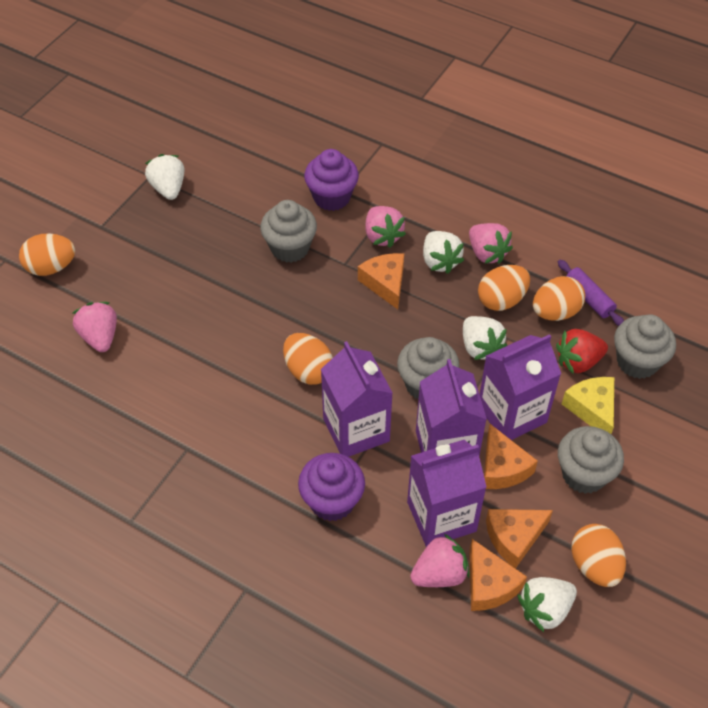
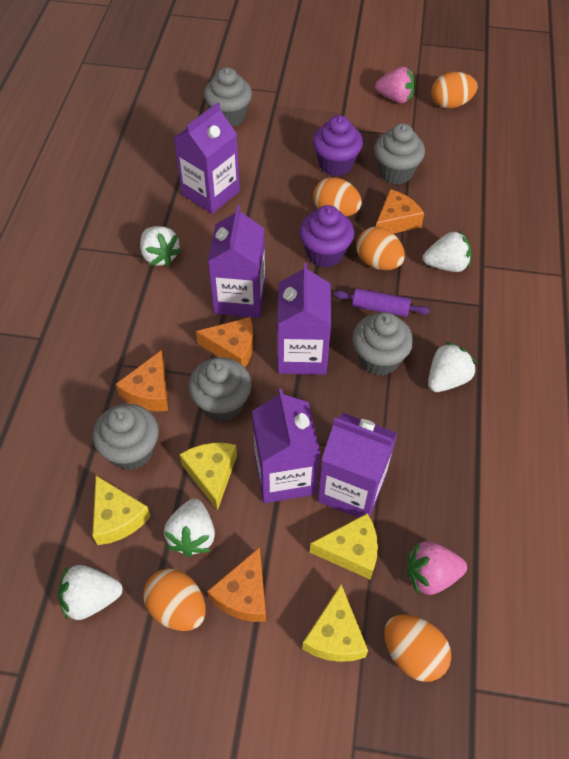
grey cupcake: 4 -> 5
pink strawberry: 4 -> 2
purple carton: 4 -> 5
red strawberry: 1 -> 0
white strawberry: 4 -> 5
yellow cheese: 1 -> 4

